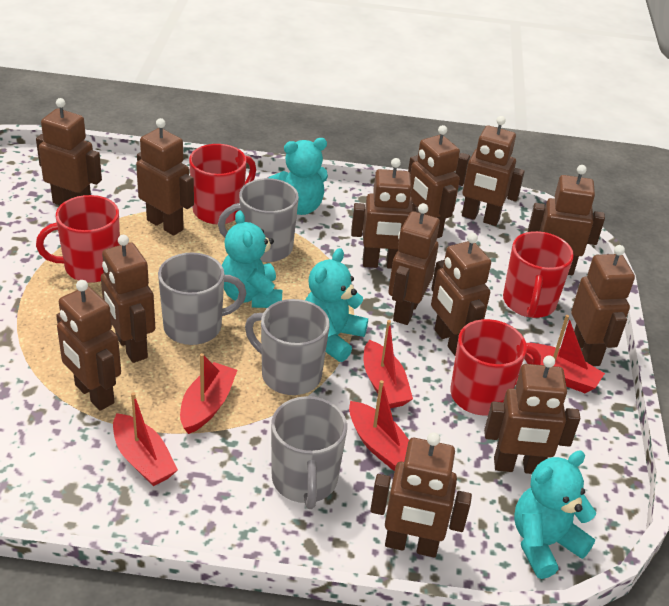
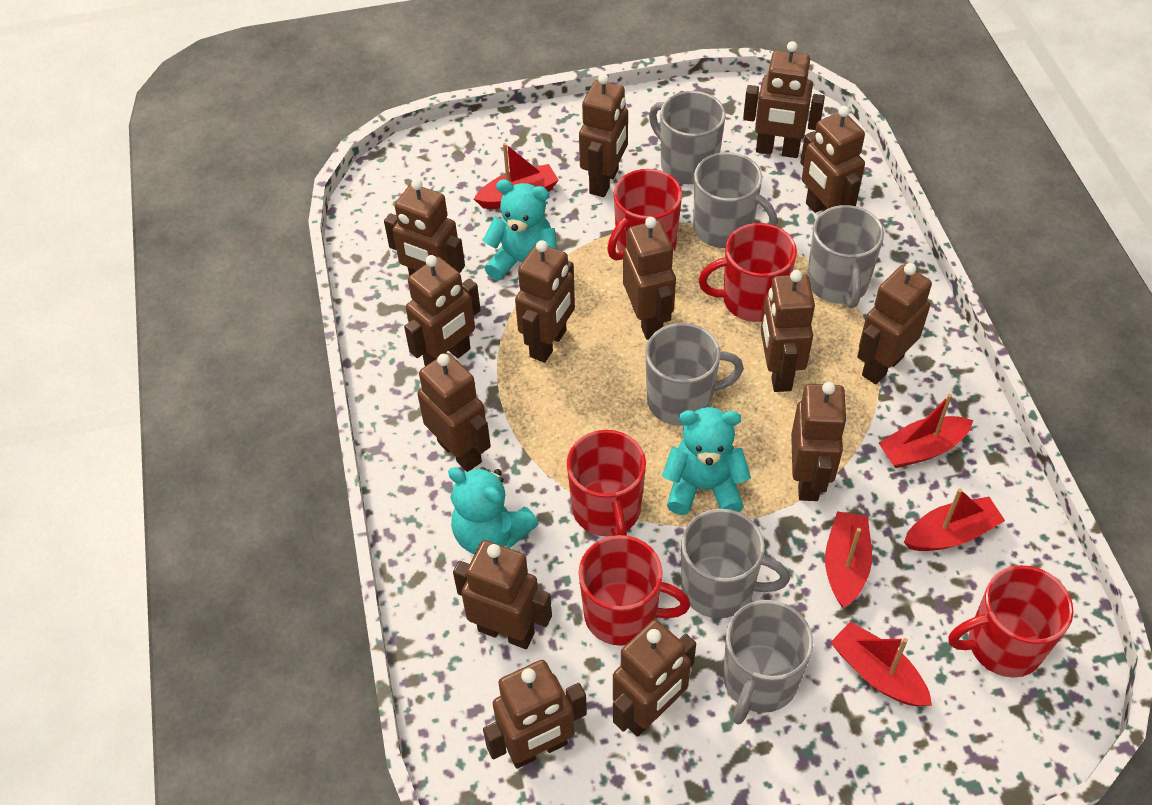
brown robot: 13 -> 14
grey mug: 4 -> 6
red mug: 4 -> 5
turquoise teddy bear: 4 -> 3

